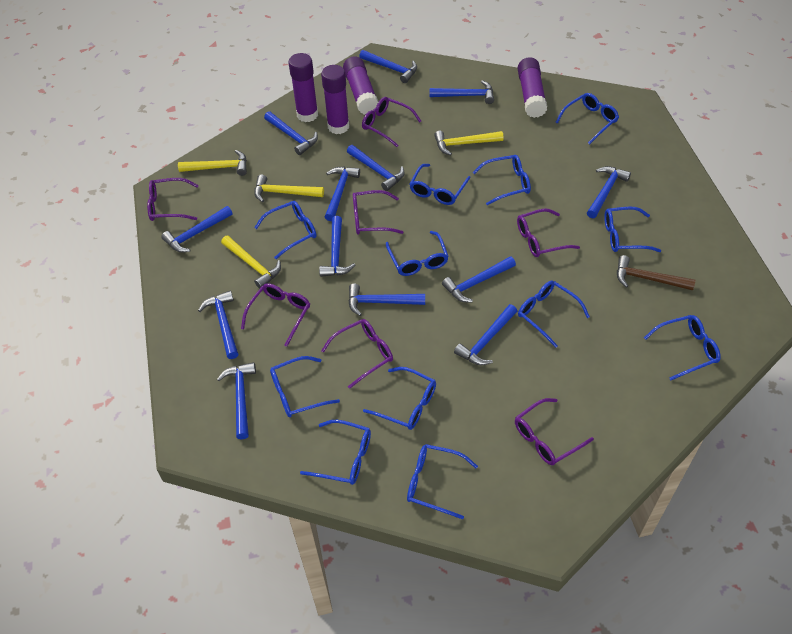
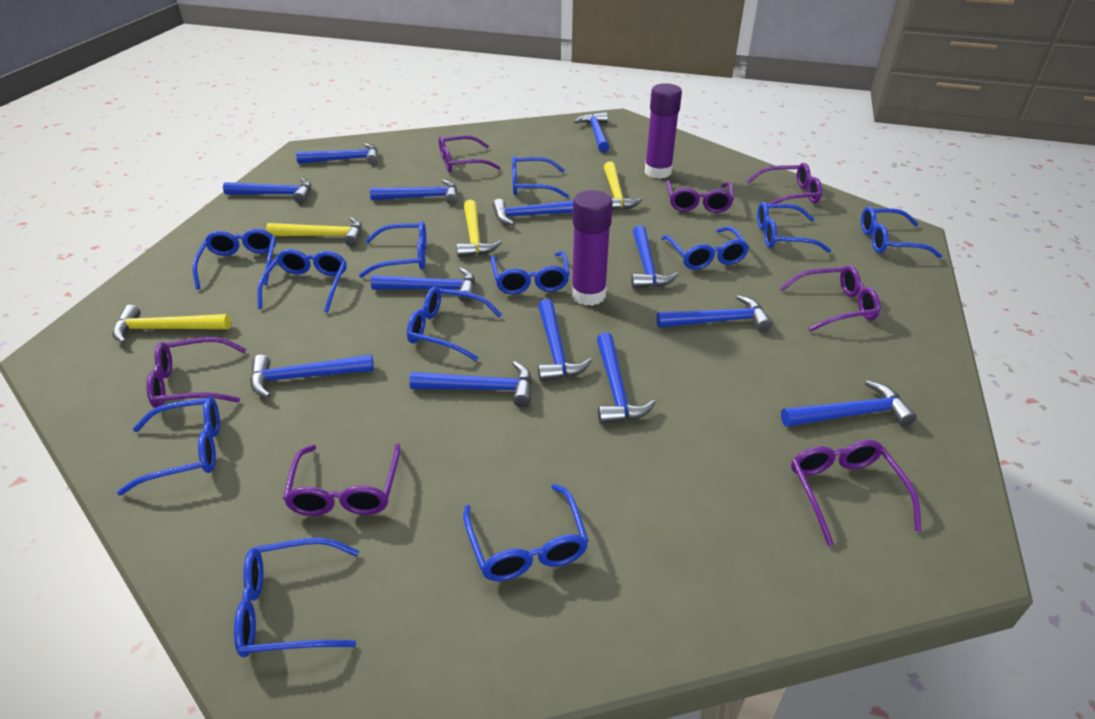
brown hammer: 1 -> 0
purple glue stick: 4 -> 2

